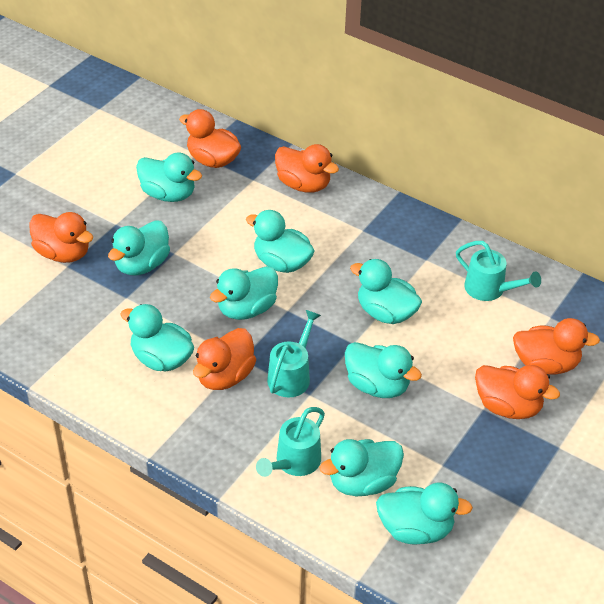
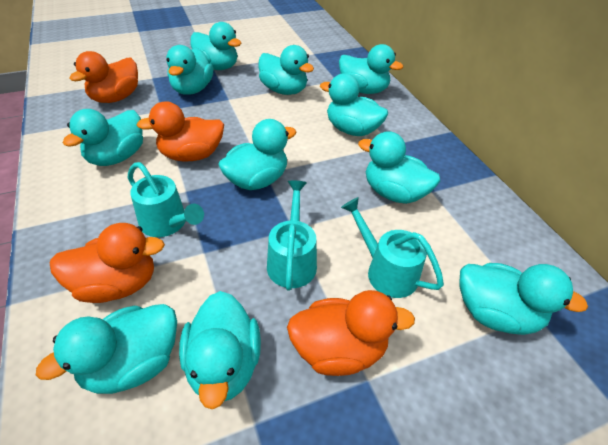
orange duck: 6 -> 4
turquoise duck: 9 -> 11

